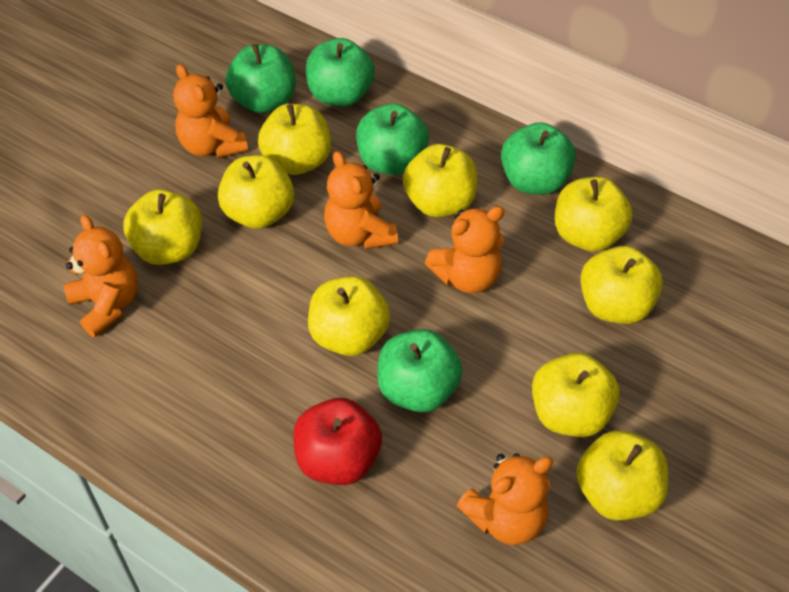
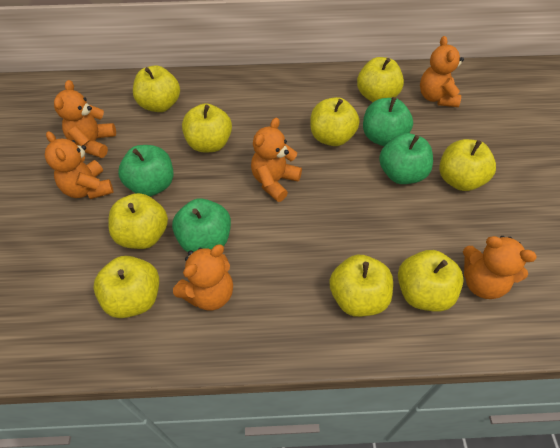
green apple: 5 -> 4
orange teddy bear: 5 -> 6
red apple: 1 -> 0

